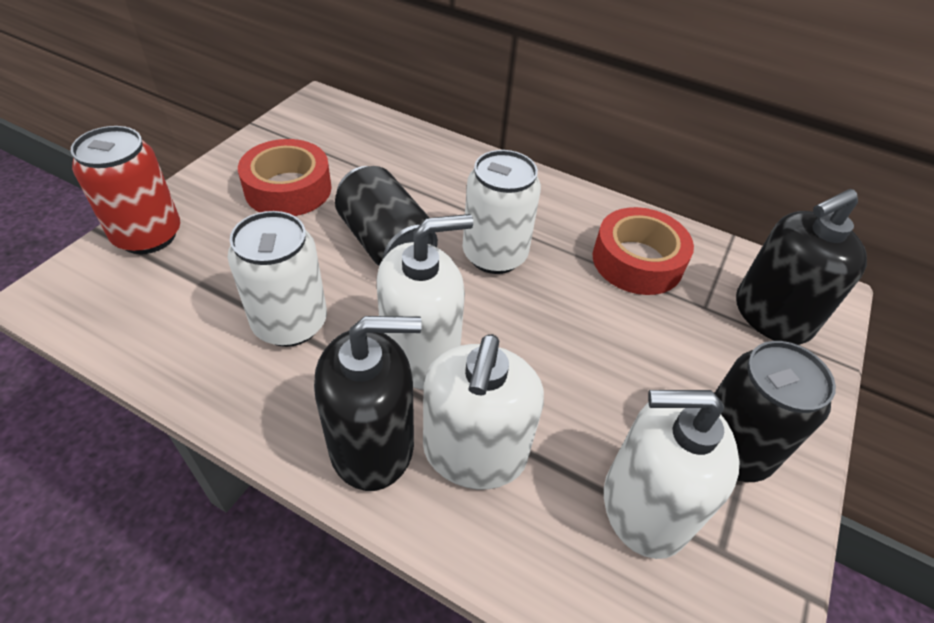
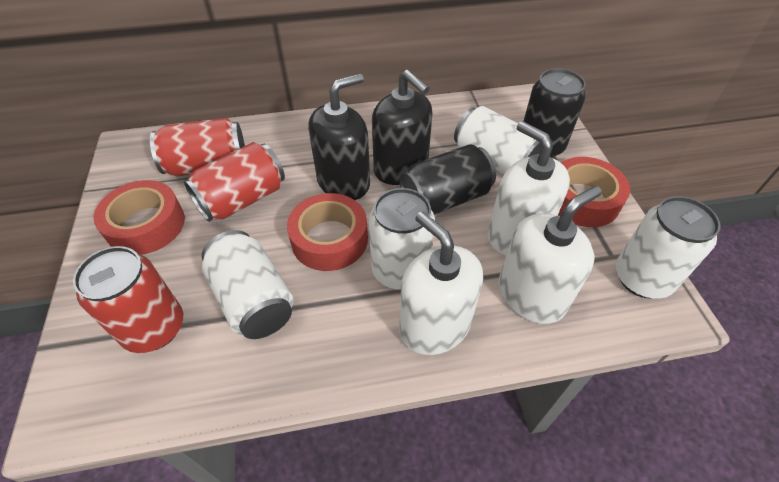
red can: 1 -> 3
red tape: 2 -> 3
white can: 2 -> 4

